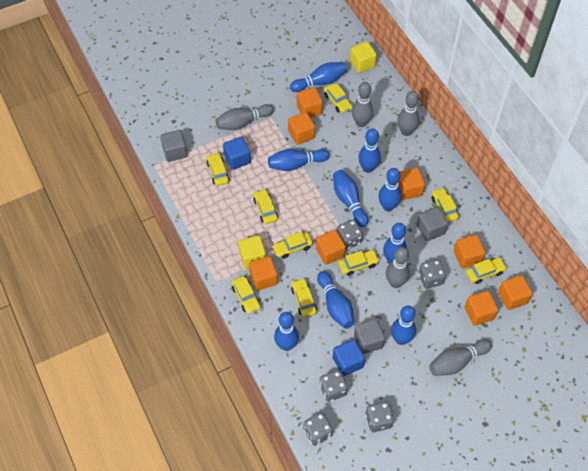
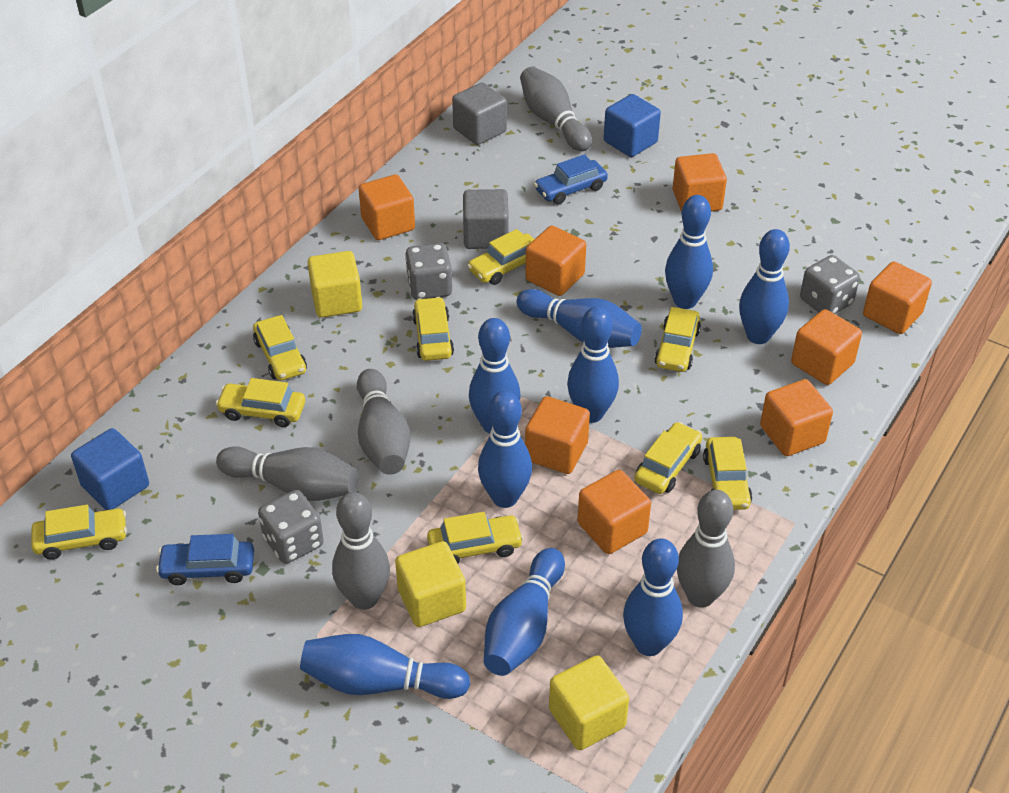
blue car: 0 -> 2
grey cube: 3 -> 2
grey dice: 5 -> 3
yellow cube: 2 -> 3

